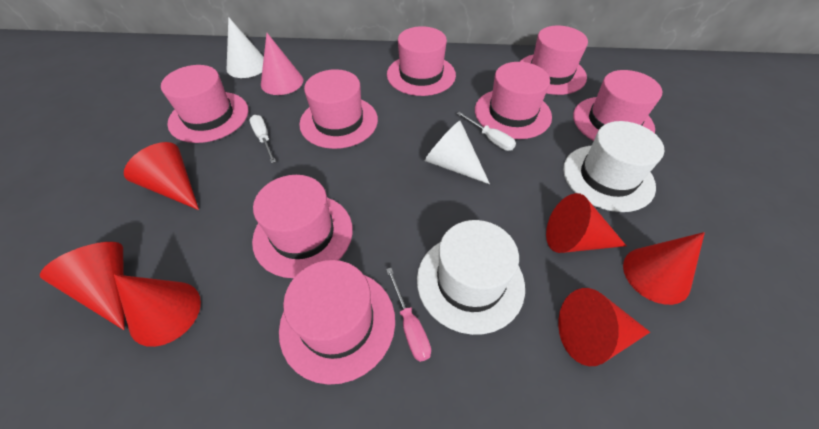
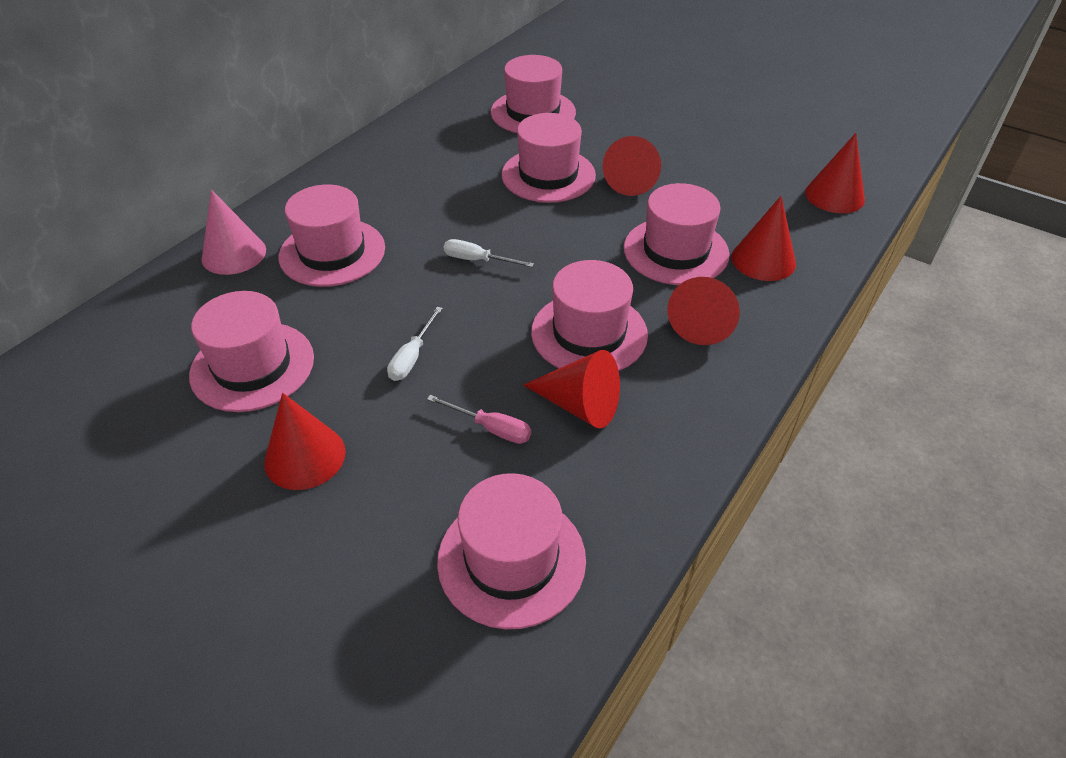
pink hat: 8 -> 7
white cone: 2 -> 0
white hat: 2 -> 0

